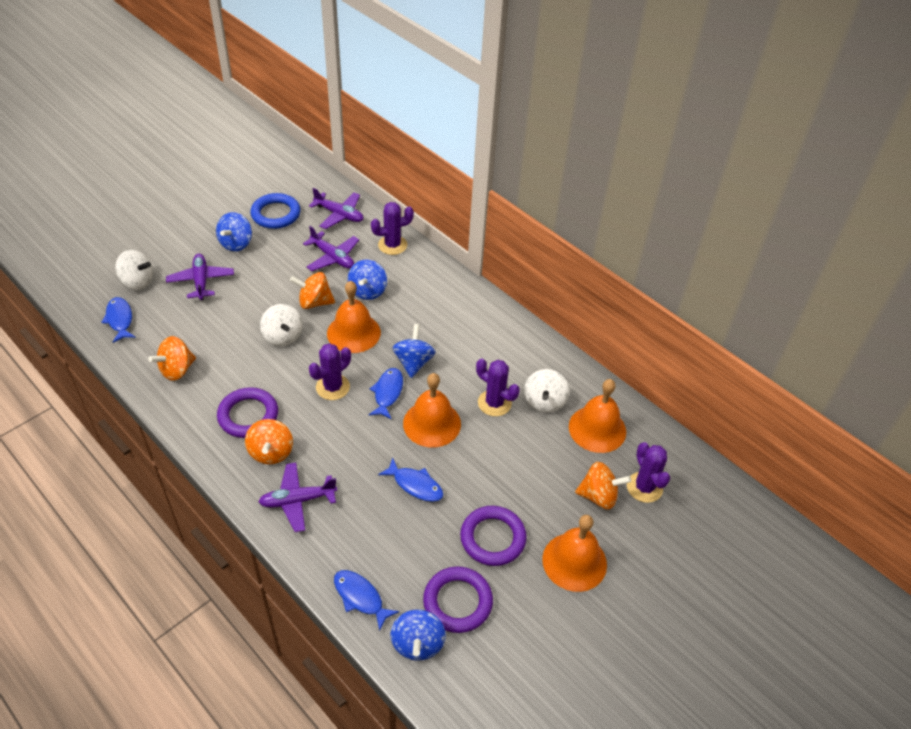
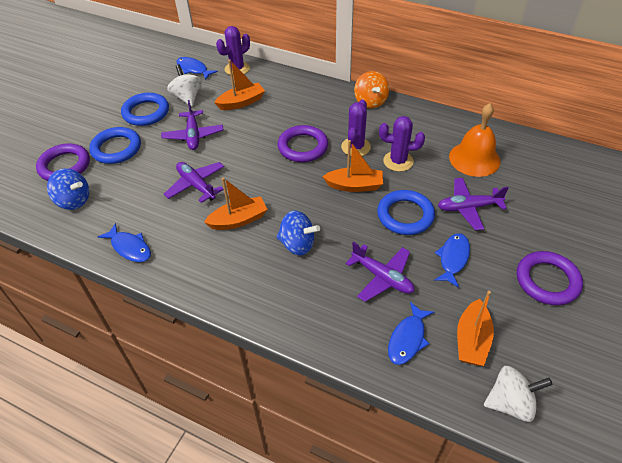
blue ring: 1 -> 3
blue spinning top: 4 -> 2
orange bell: 4 -> 1
orange boat: 0 -> 4
orange spinning top: 4 -> 1
purple cactus: 4 -> 3
white spinning top: 3 -> 2

